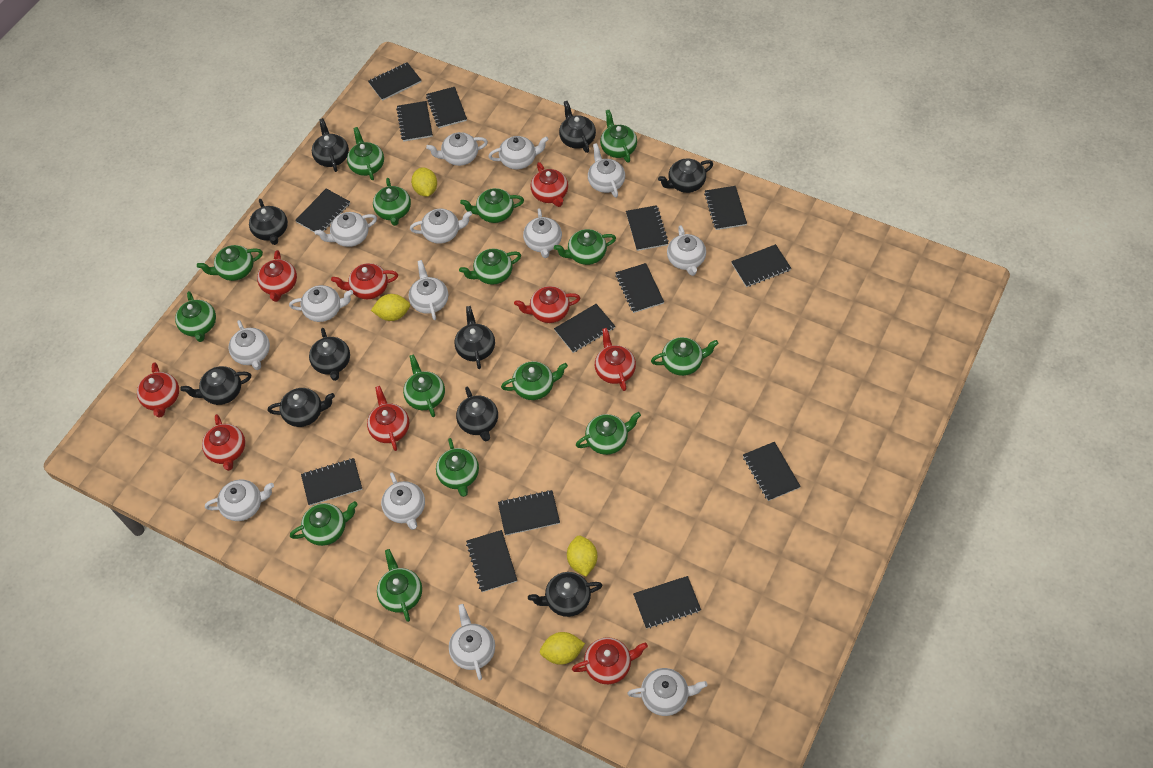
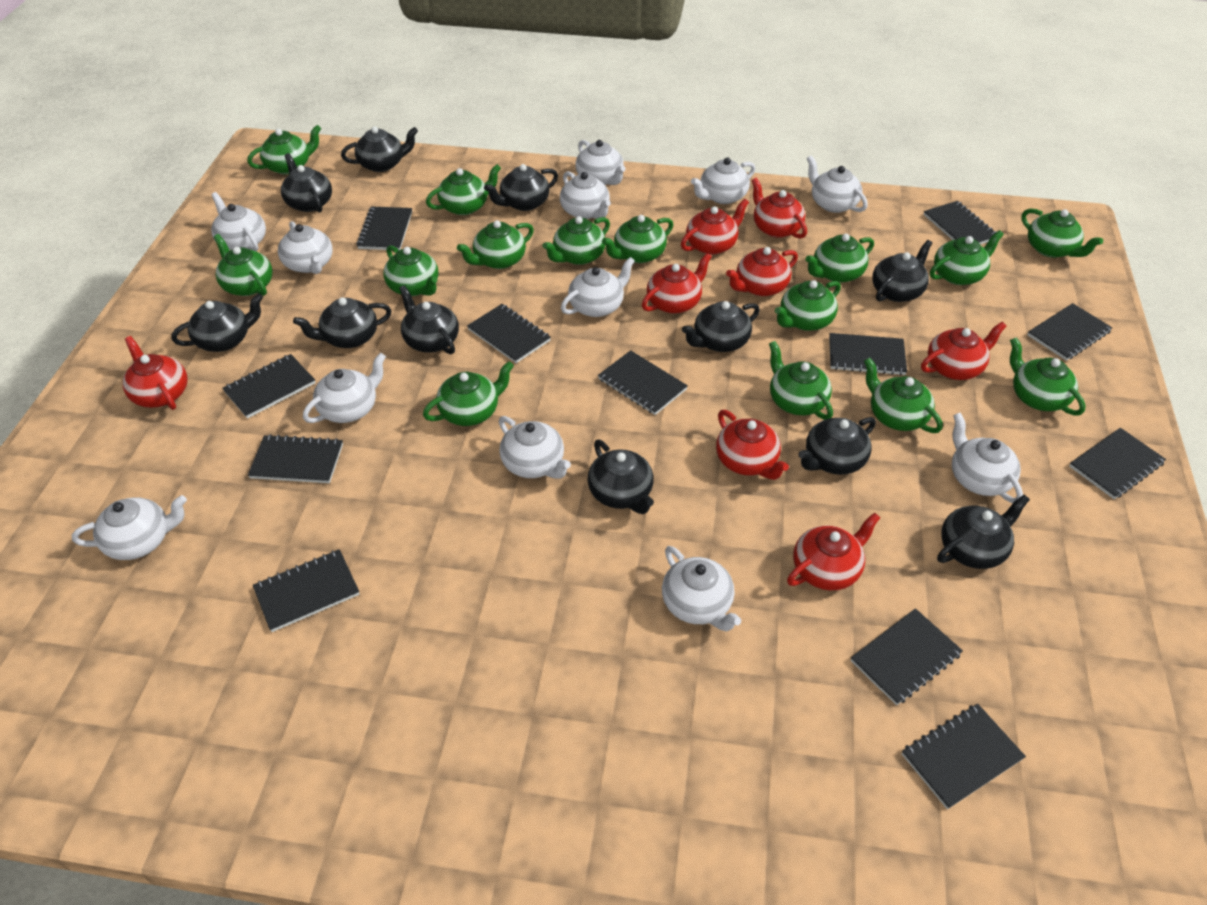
black notebook: 14 -> 12
black teapot: 10 -> 11
red teapot: 9 -> 8
white teapot: 14 -> 12
yellow lemon: 4 -> 0

